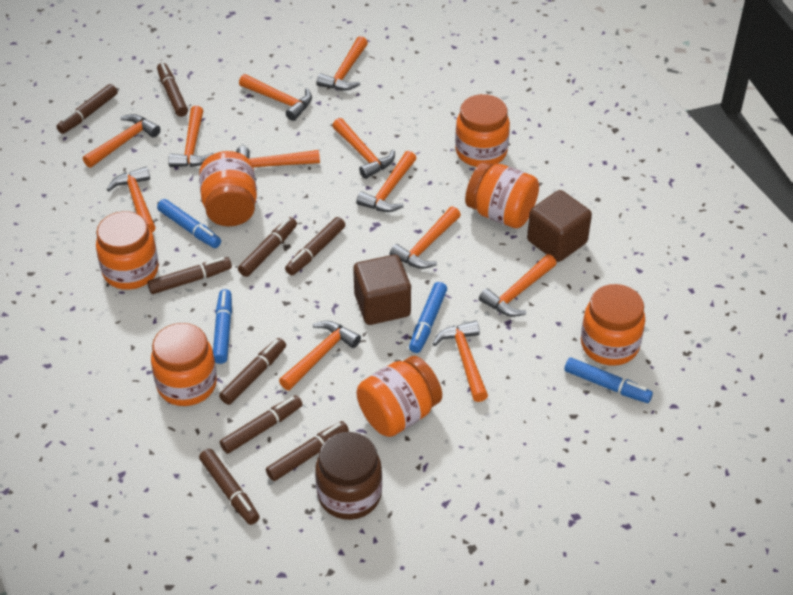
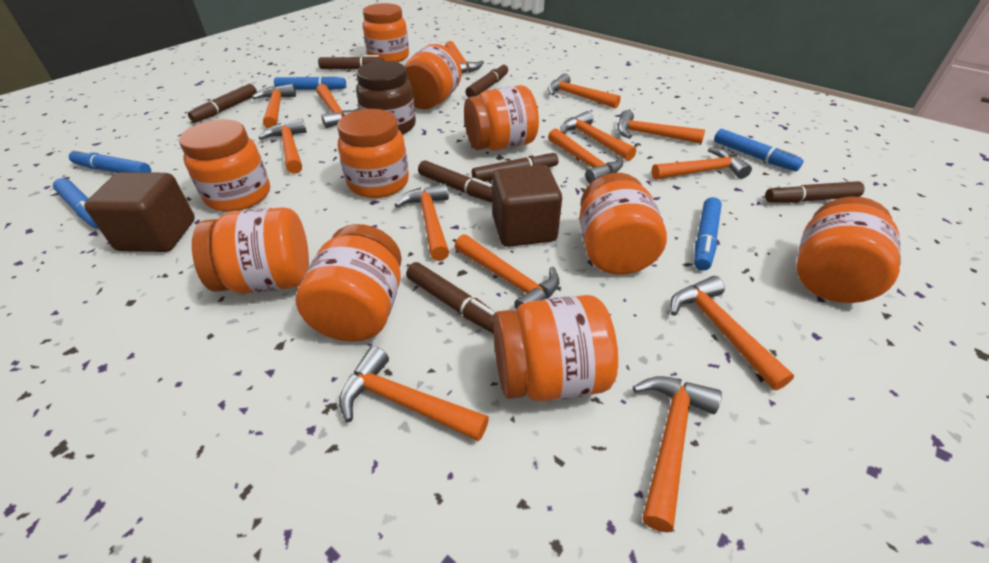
blue marker: 4 -> 5
brown marker: 9 -> 7
orange hammer: 12 -> 14
orange jar: 7 -> 10

